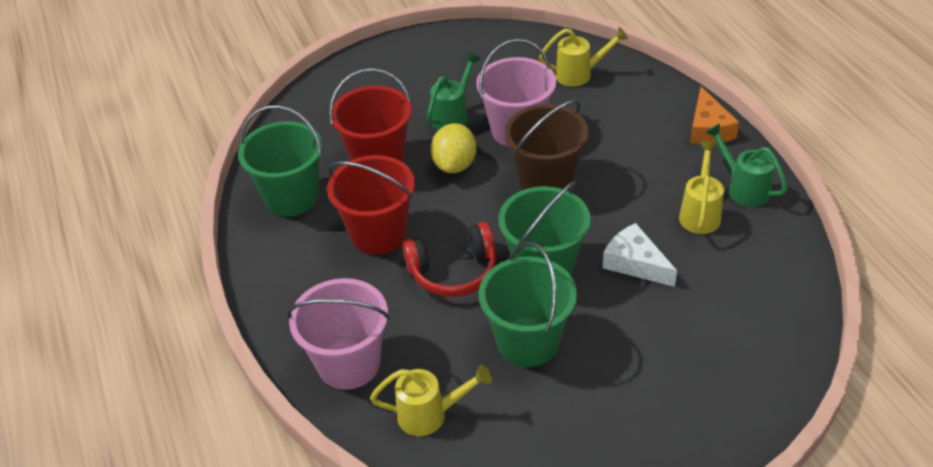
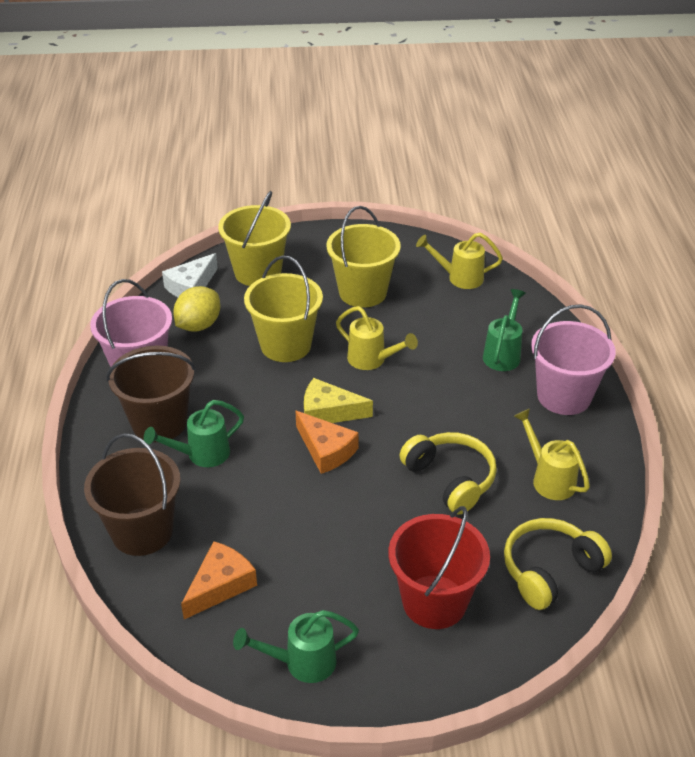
brown bucket: 1 -> 2
green bucket: 3 -> 0
green watering can: 2 -> 3
orange cheese: 1 -> 2
red bucket: 2 -> 1
red headphones: 1 -> 0
yellow bucket: 0 -> 3
yellow cheese: 0 -> 1
yellow headphones: 0 -> 2

